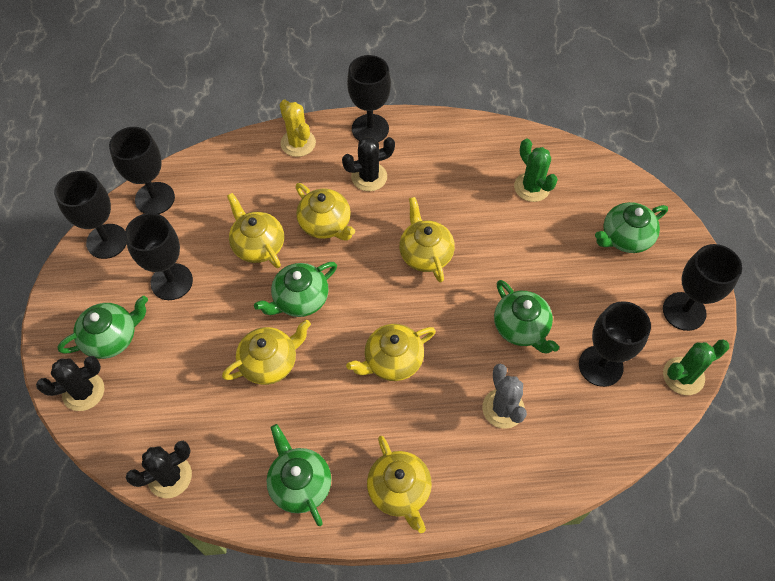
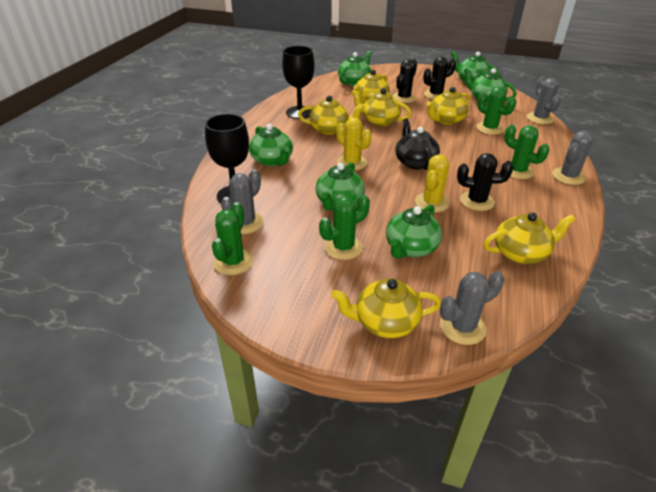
black goblet: 6 -> 2
black teapot: 0 -> 1
green cactus: 2 -> 4
green teapot: 5 -> 6
grey cactus: 1 -> 4
yellow cactus: 1 -> 2

